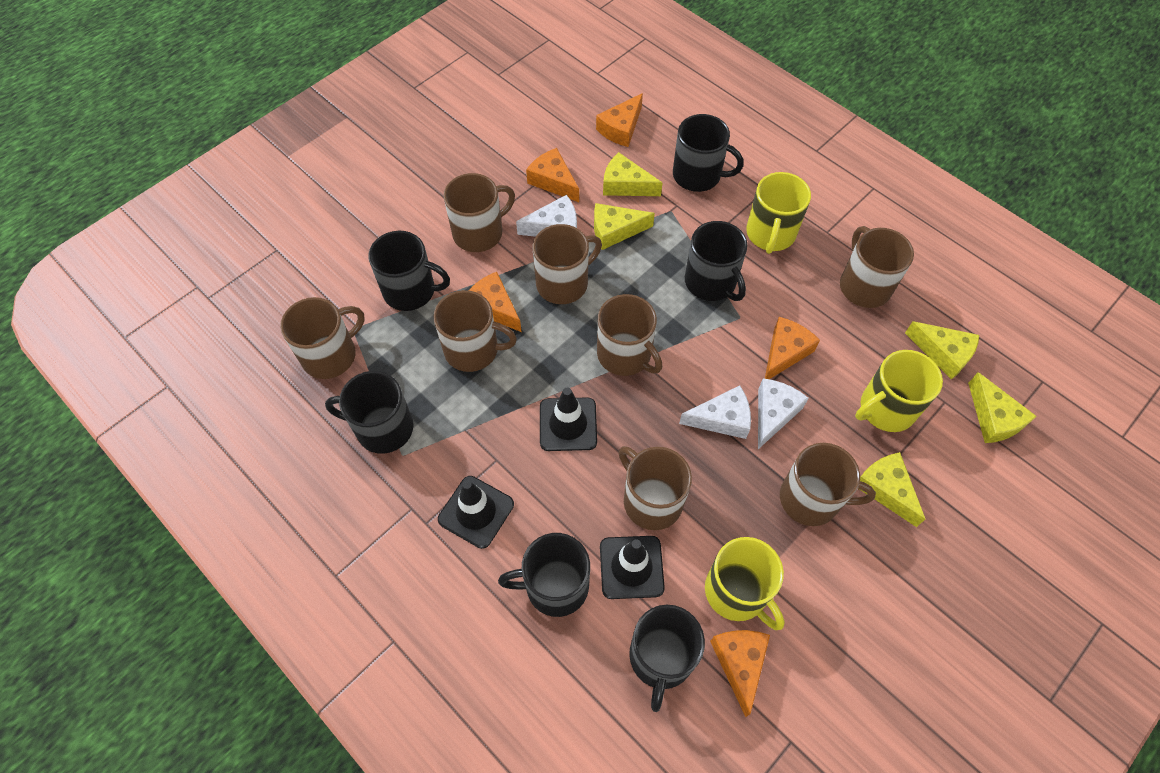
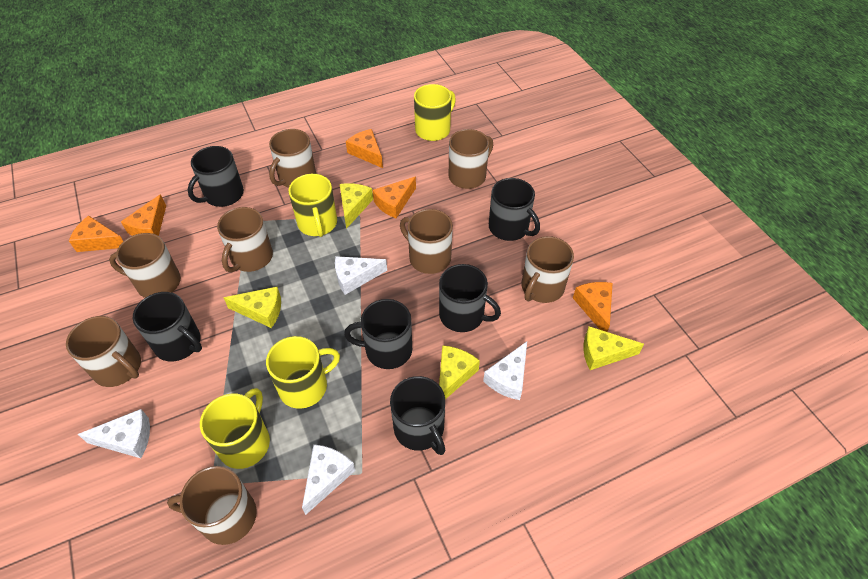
black traffic cone: 3 -> 0
white cheese: 3 -> 4
yellow cheese: 5 -> 4
yellow mug: 3 -> 4

